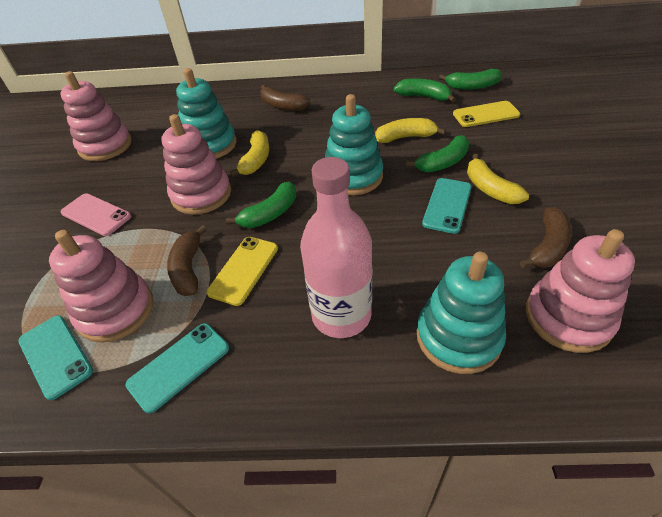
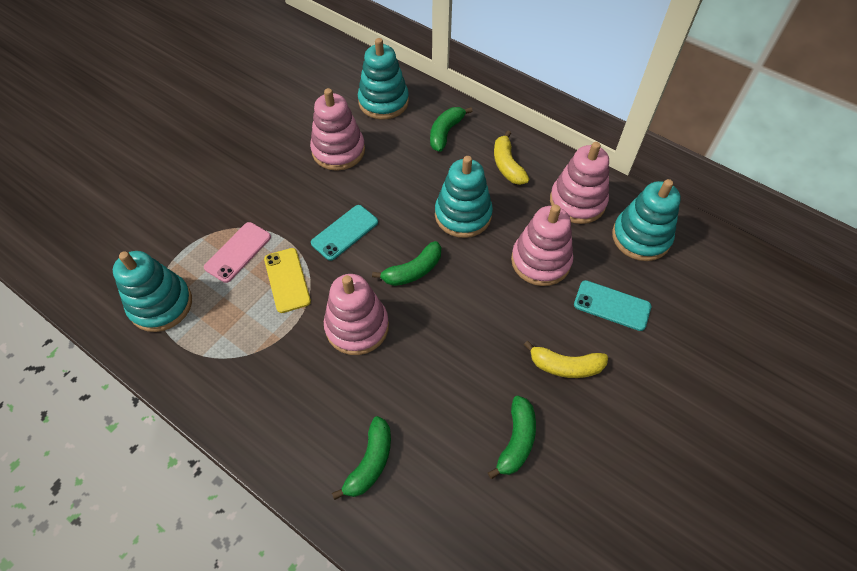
brown banana: 3 -> 0
pink bottle: 1 -> 0
turquoise phone: 3 -> 2
turquoise stacking toy: 3 -> 4
yellow banana: 3 -> 2
yellow phone: 2 -> 1

